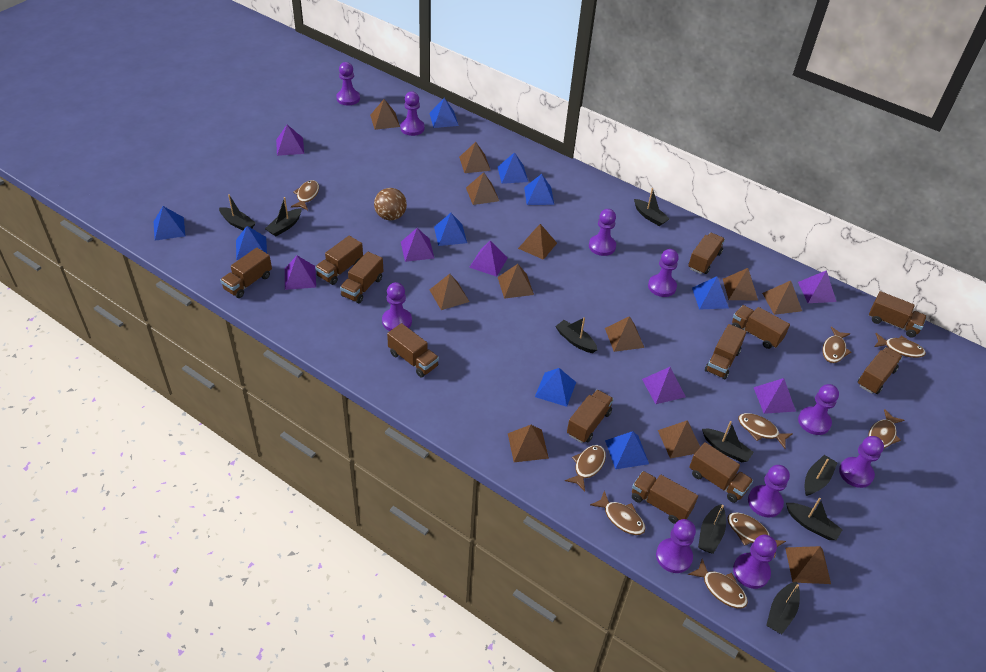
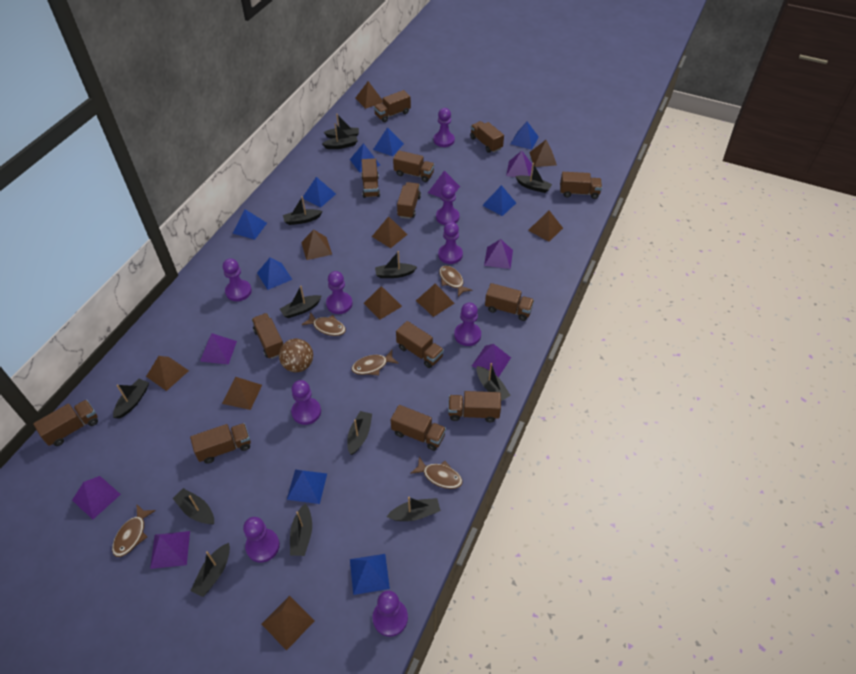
black boat: 9 -> 13
brown fish: 9 -> 5
brown pyramid: 12 -> 10
brown truck: 12 -> 13
purple pawn: 10 -> 9

